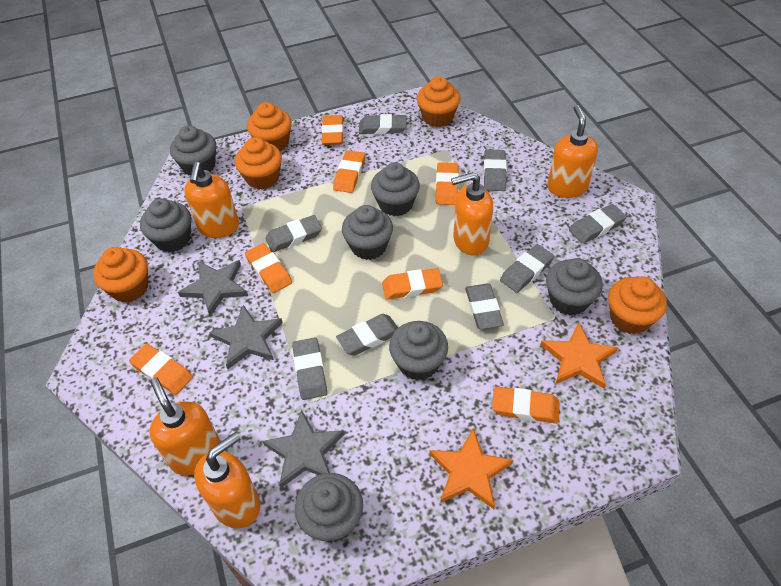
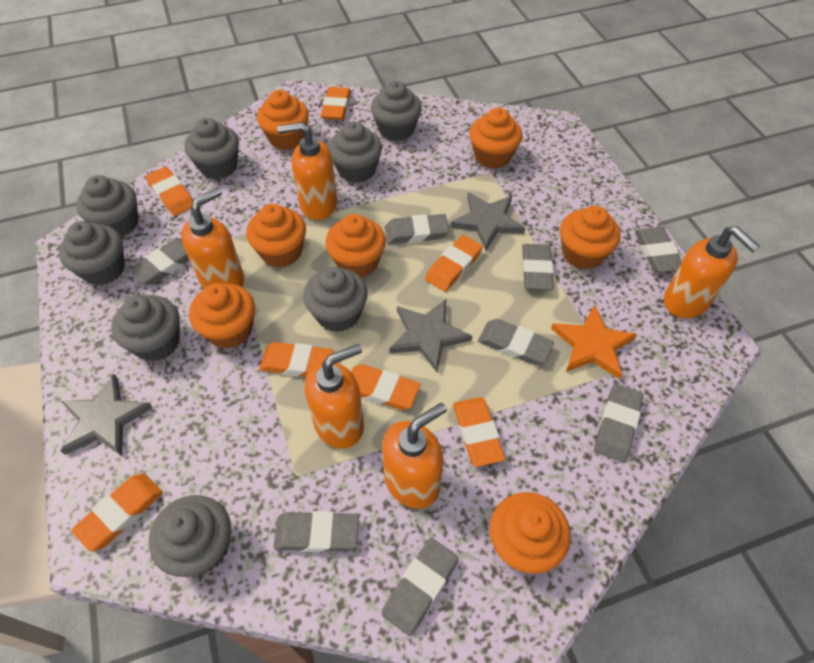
grey cupcake: 7 -> 8
orange cupcake: 5 -> 7
orange star: 2 -> 1

